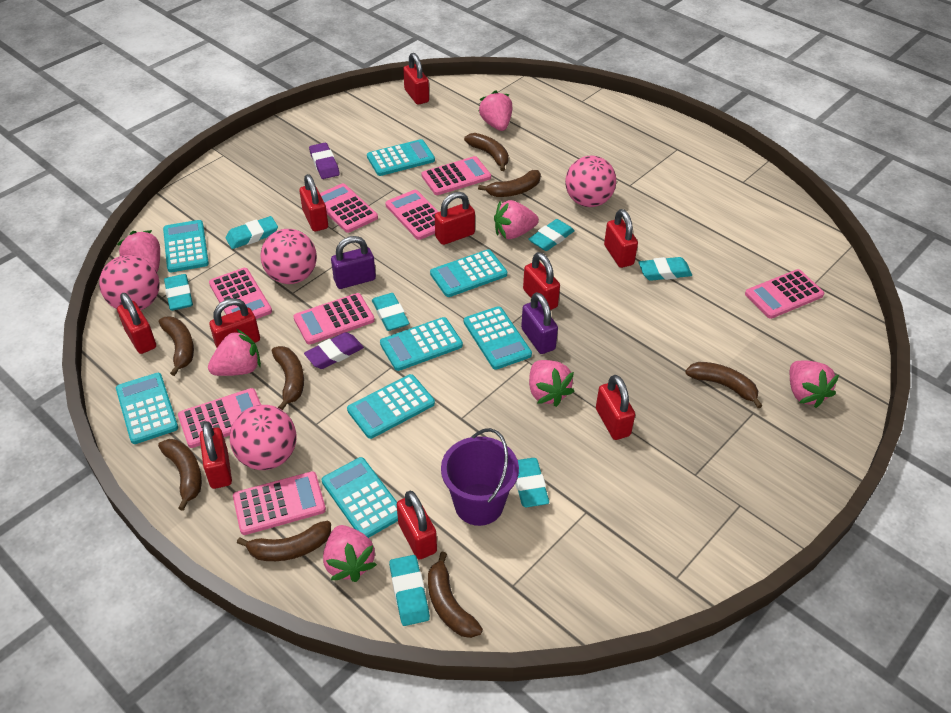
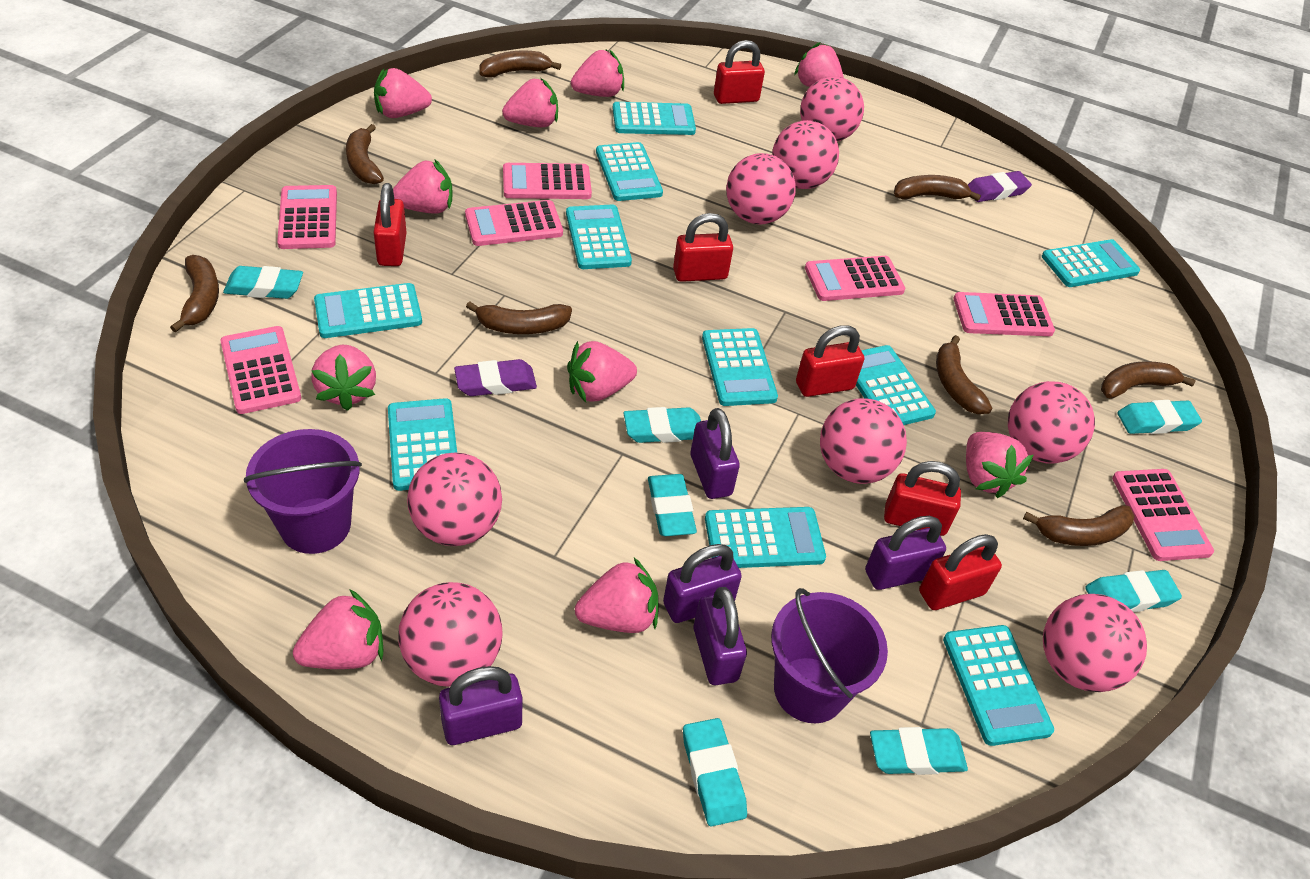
pink ball: 4 -> 8
pink calculator: 8 -> 7
pink strawberry: 7 -> 10
purple bucket: 1 -> 2
purple padlock: 2 -> 5
red padlock: 10 -> 6
turquoise calculator: 8 -> 10

